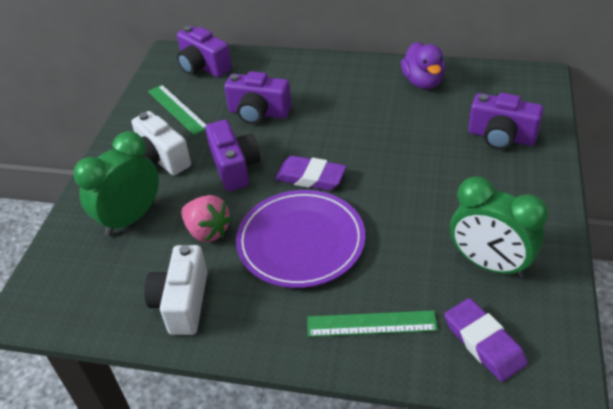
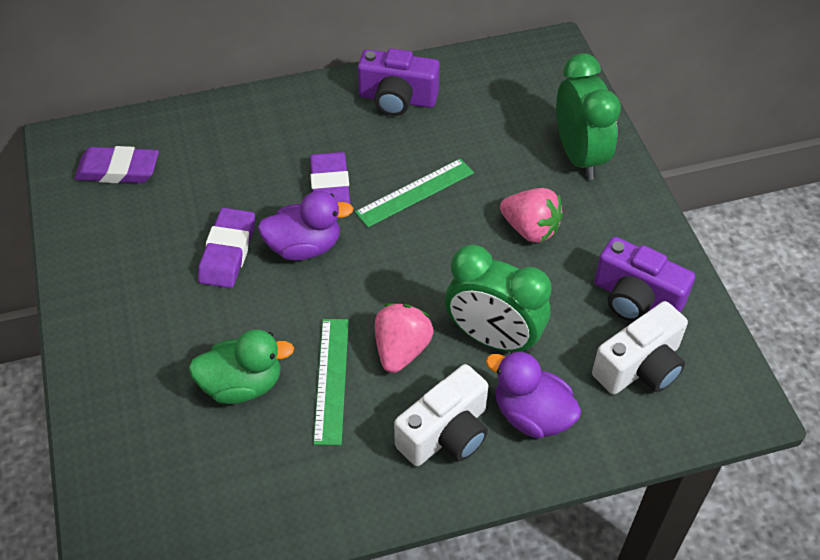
green duck: 0 -> 1
pink strawberry: 1 -> 2
purple camera: 4 -> 2
purple duck: 1 -> 2
purple eraser: 2 -> 3
purple plate: 1 -> 0

